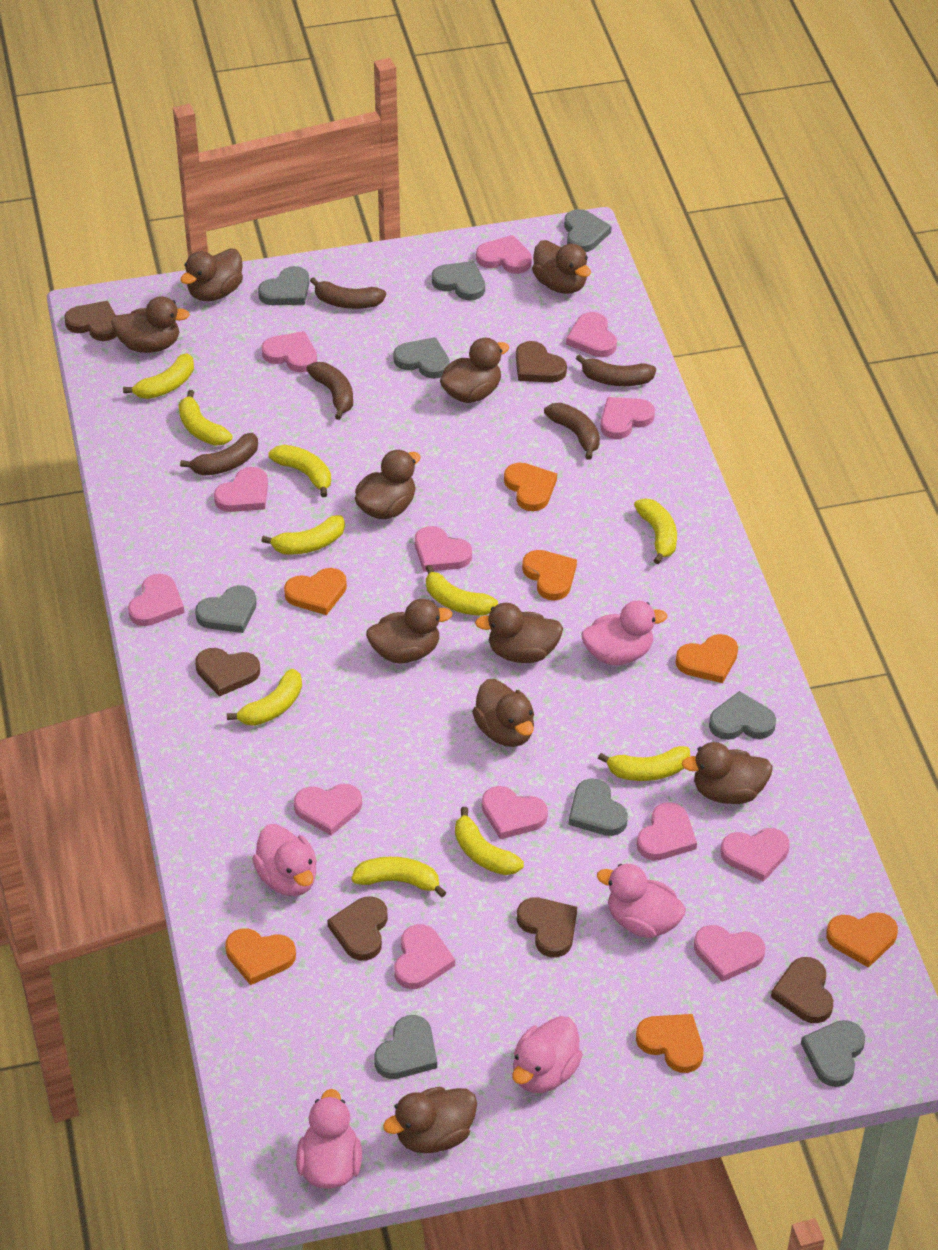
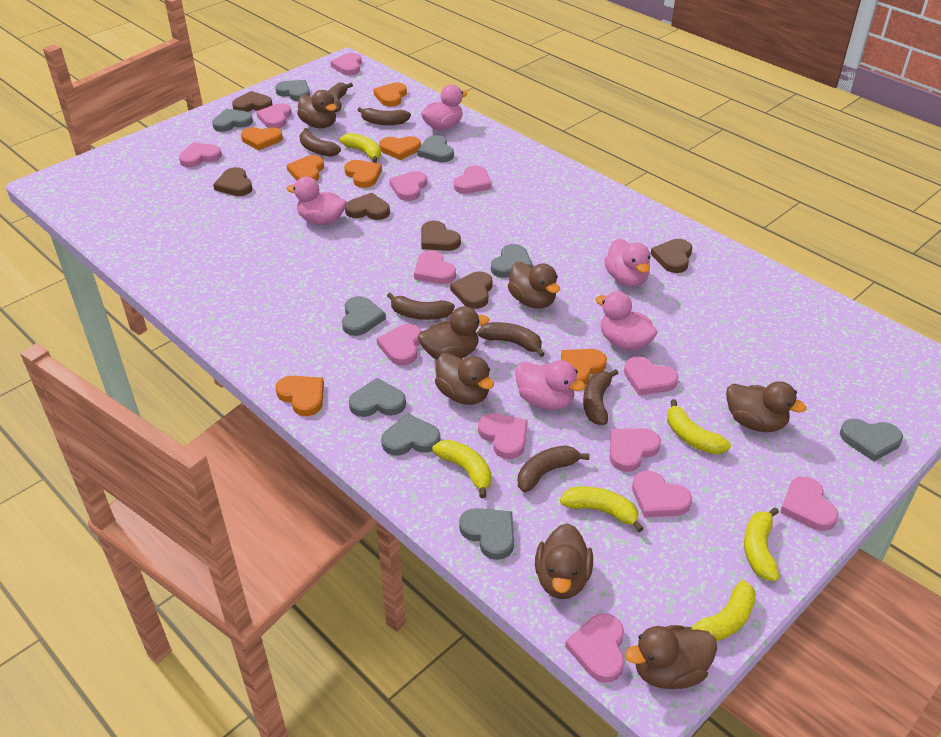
brown banana: 5 -> 7
brown duck: 10 -> 7
yellow banana: 10 -> 6

